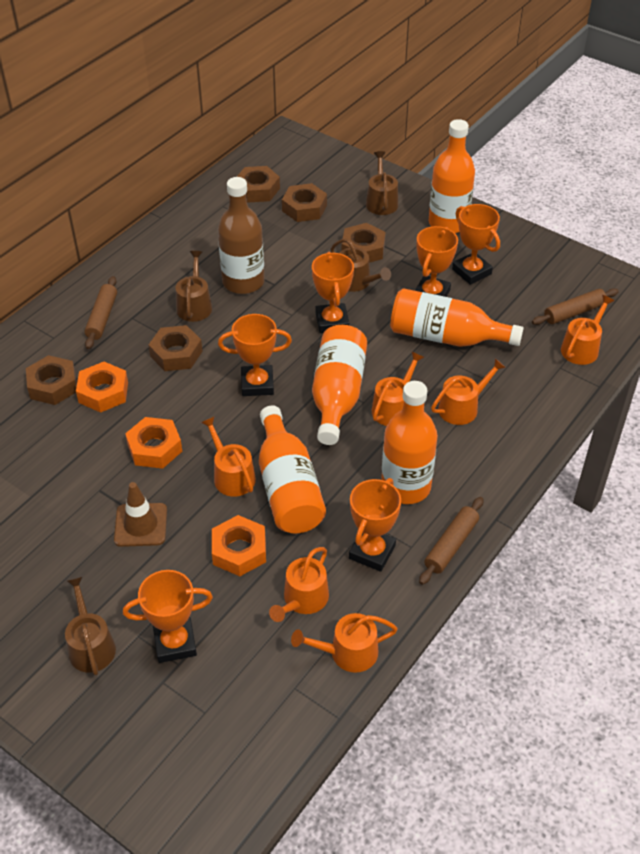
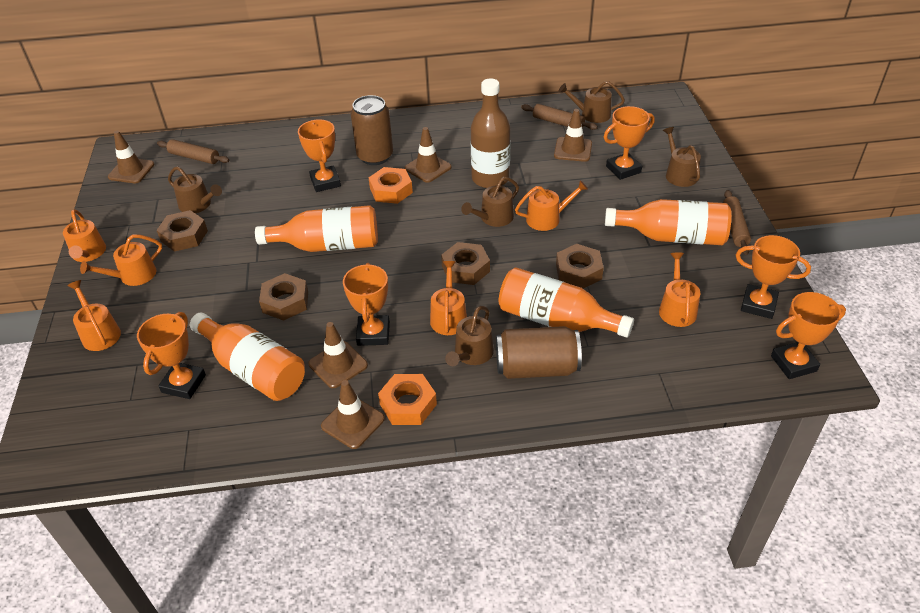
brown can: 0 -> 2
brown nut: 5 -> 4
brown traffic cone: 1 -> 5
brown watering can: 4 -> 5
orange bottle: 5 -> 4
orange nut: 3 -> 2

